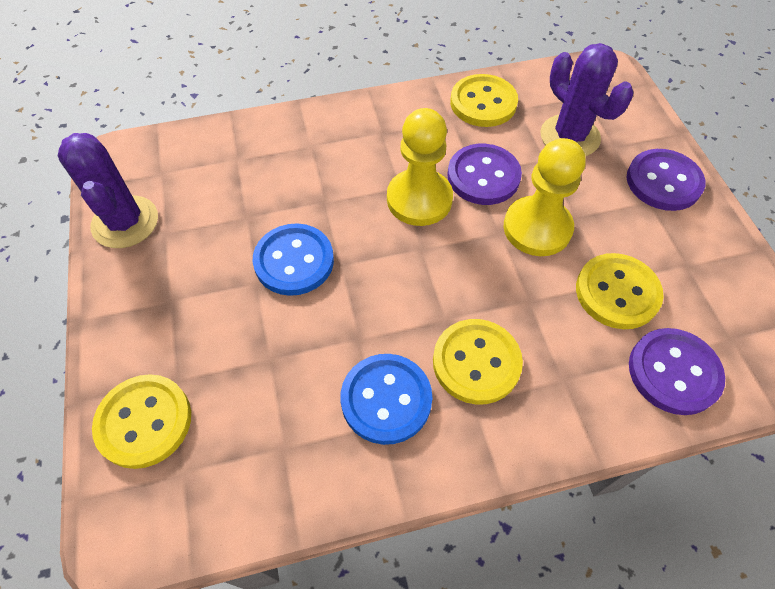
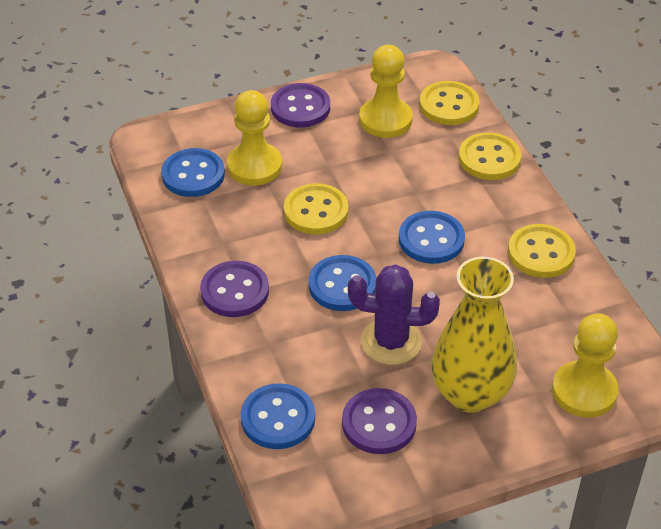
blue button: 2 -> 4
purple cactus: 2 -> 1
yellow pawn: 2 -> 3
yellow vase: 0 -> 1

